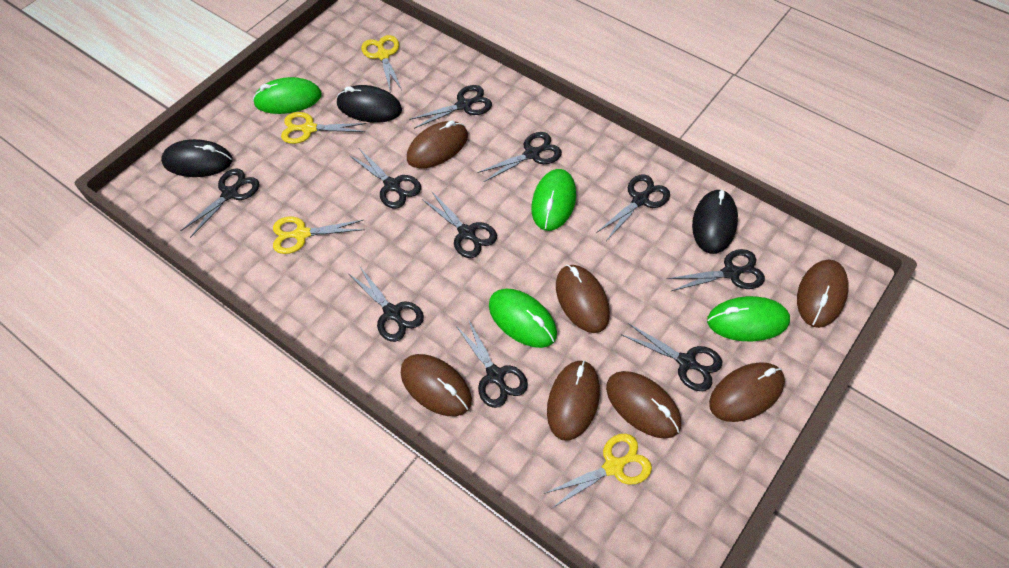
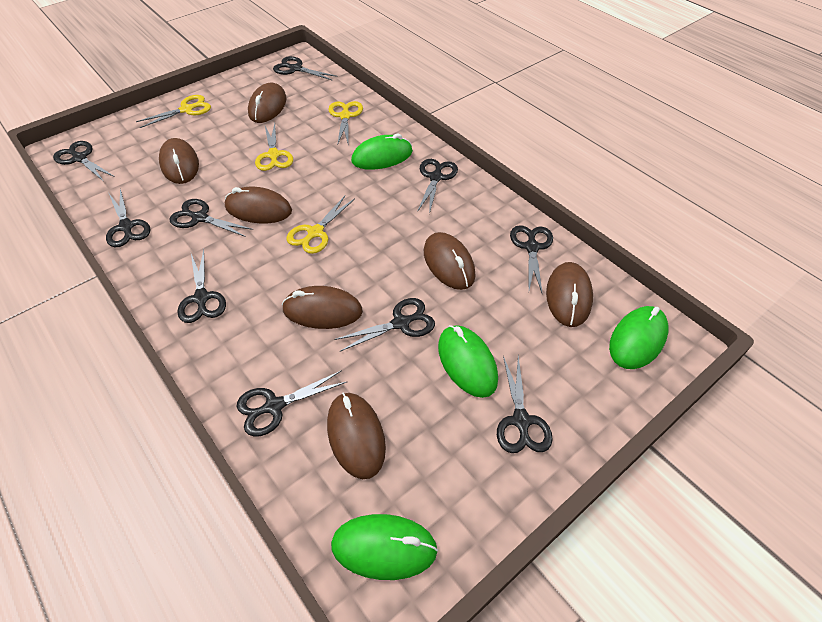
black mouse: 3 -> 0

